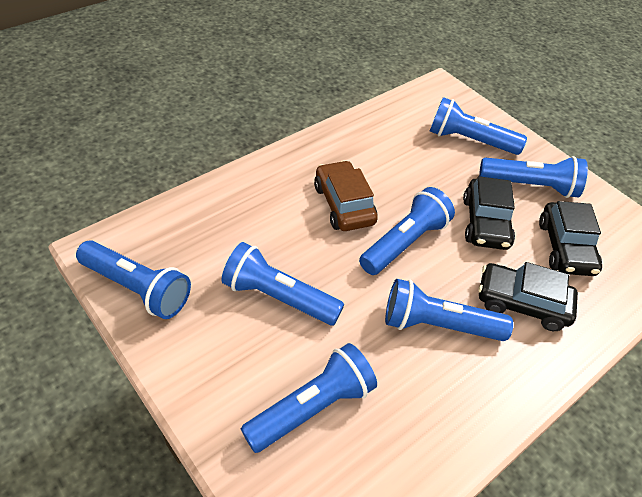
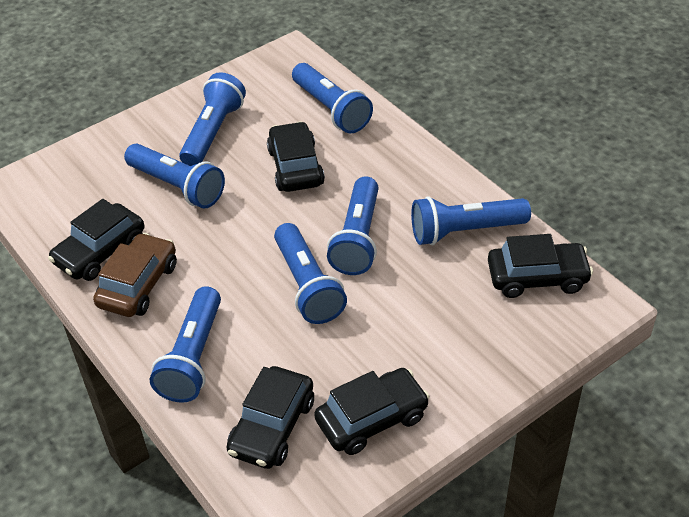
black car: 3 -> 5

